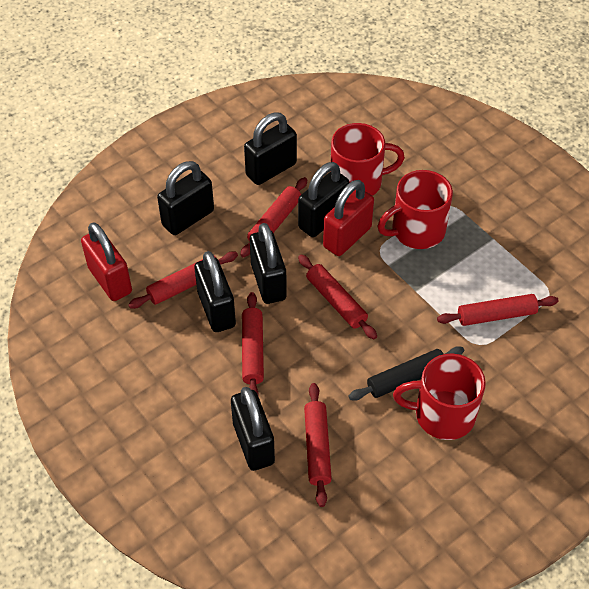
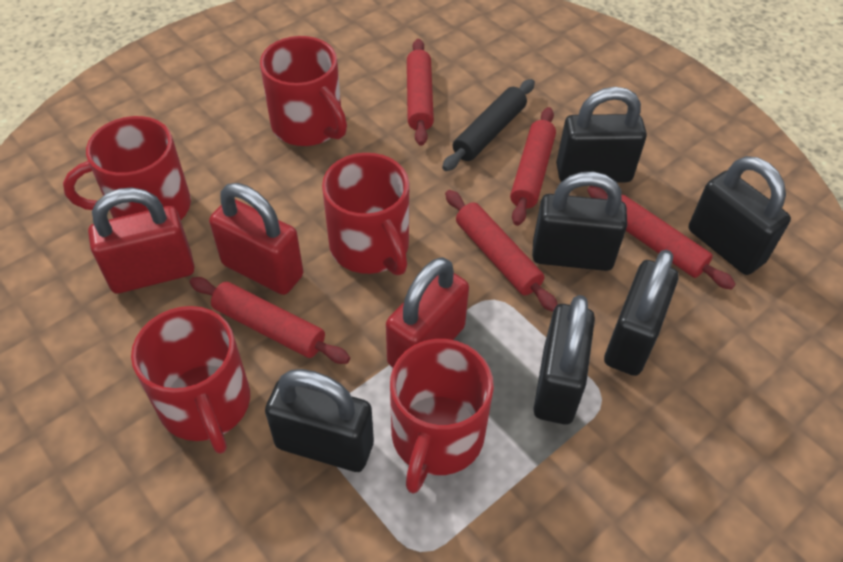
red mug: 3 -> 5
red padlock: 2 -> 3
red rolling pin: 6 -> 5

